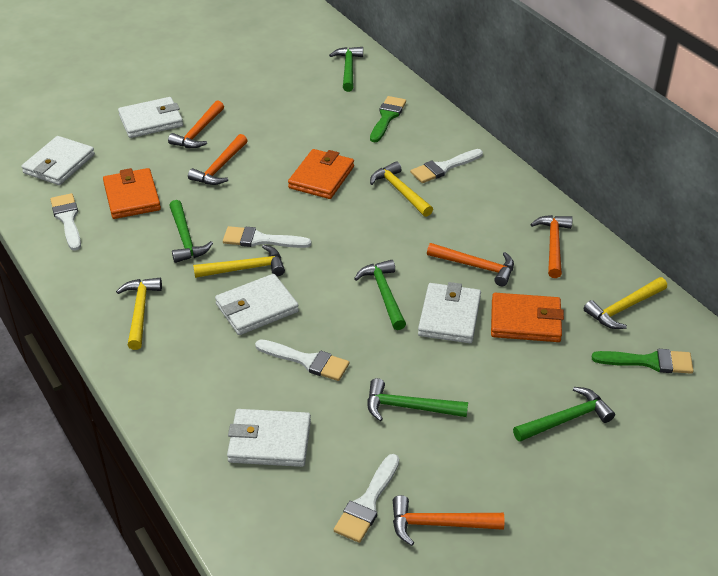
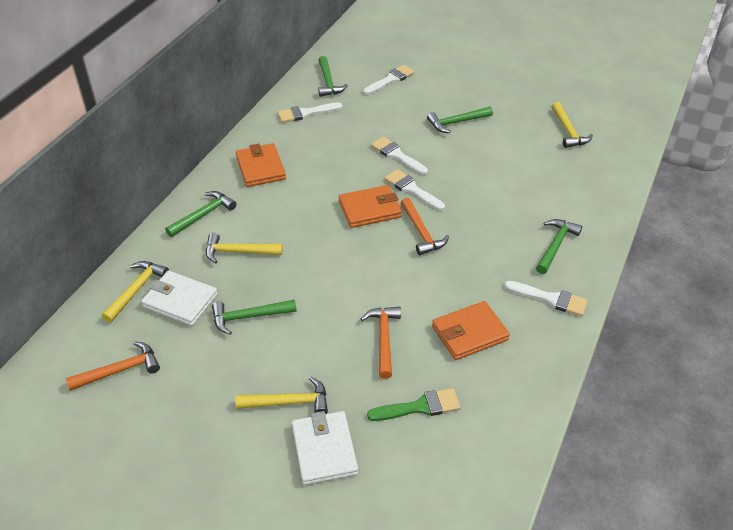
green brush: 2 -> 1
orange hammer: 5 -> 3
white wallet: 5 -> 2

